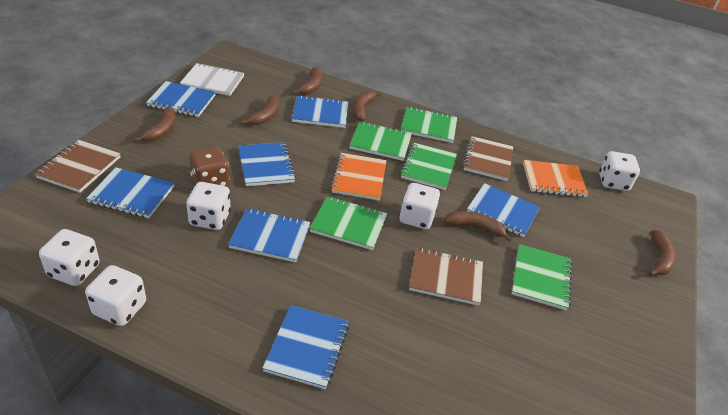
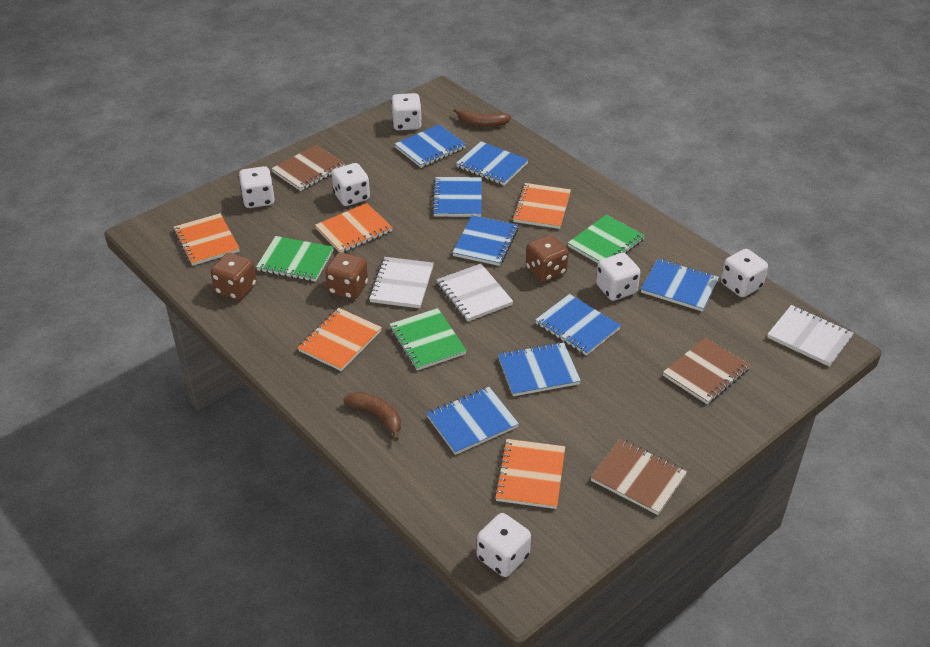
blue notebook: 7 -> 8
brown banana: 6 -> 2
brown dice: 1 -> 3
green notebook: 5 -> 3
orange notebook: 2 -> 5
white dice: 5 -> 6
white notebook: 1 -> 3

